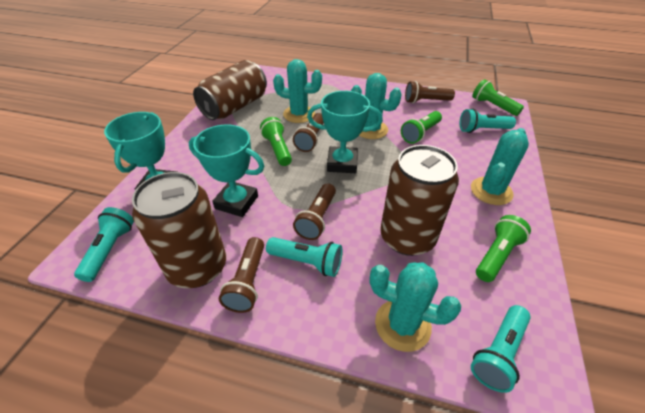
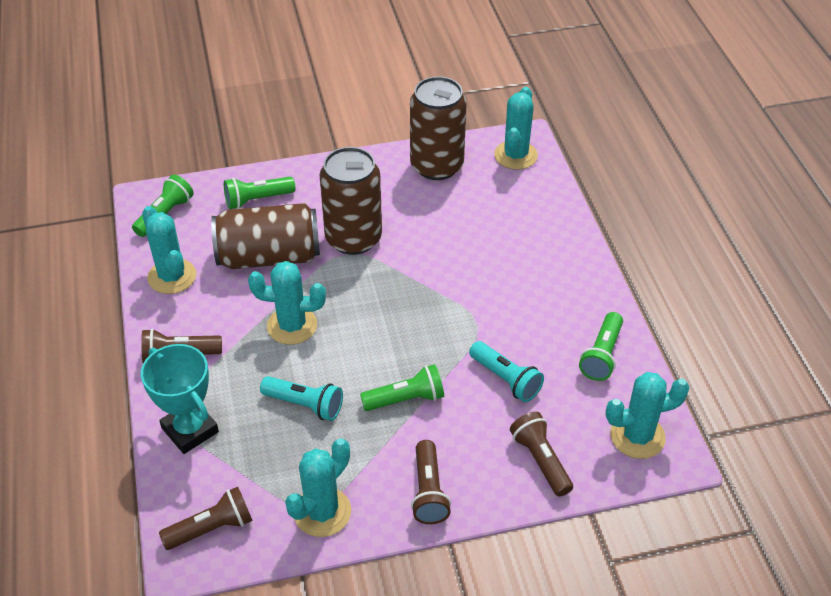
turquoise cactus: 4 -> 5
turquoise flashlight: 4 -> 2
turquoise trophy: 3 -> 1

